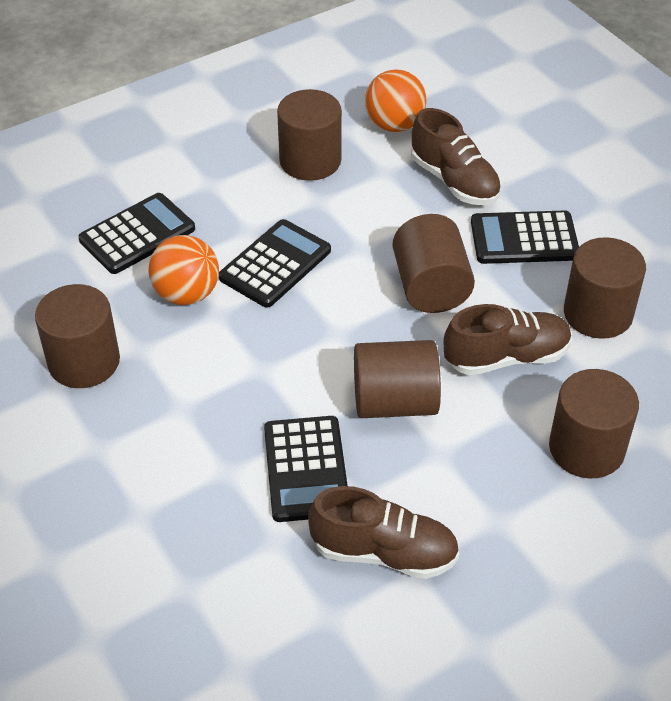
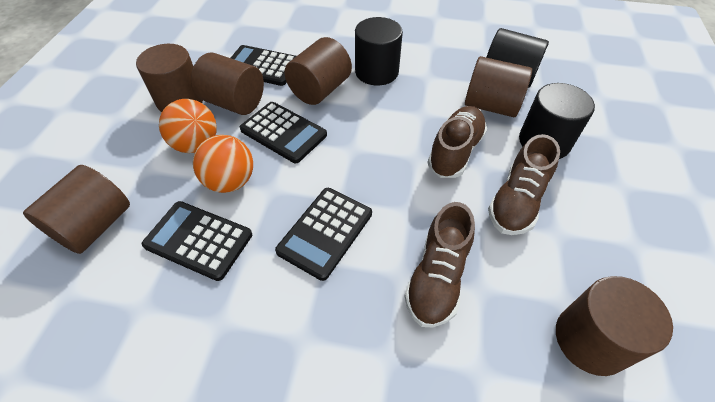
black cylinder: 0 -> 3

